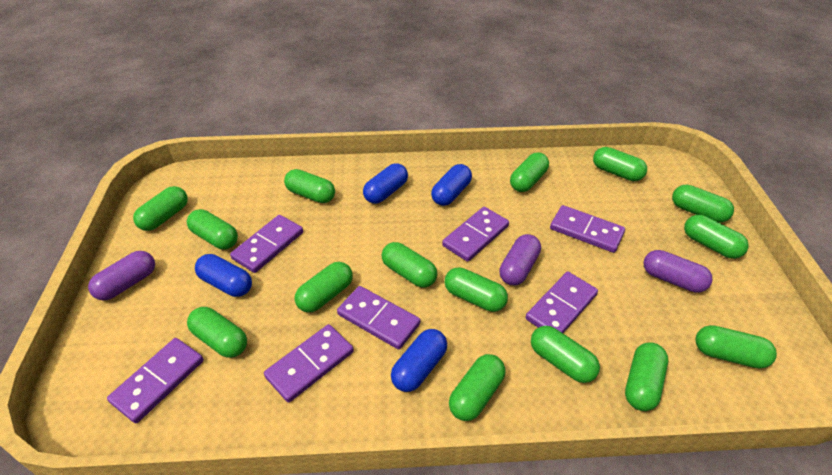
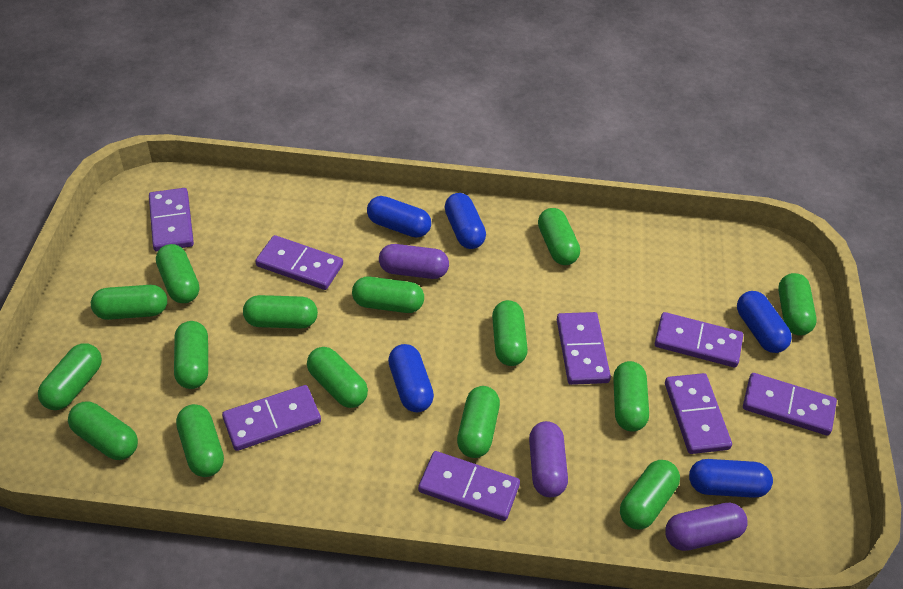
blue capsule: 4 -> 5
purple domino: 7 -> 8

